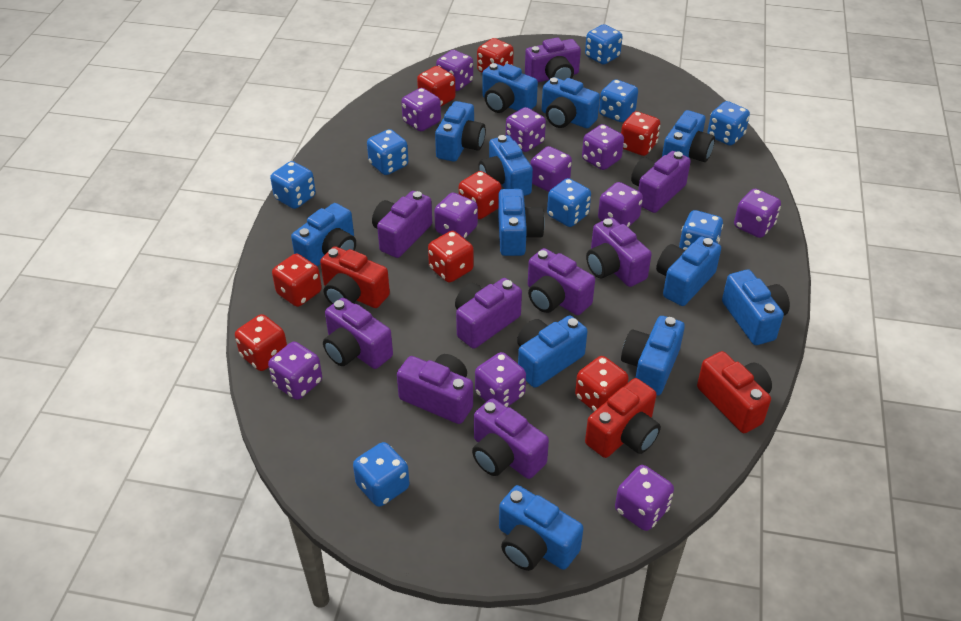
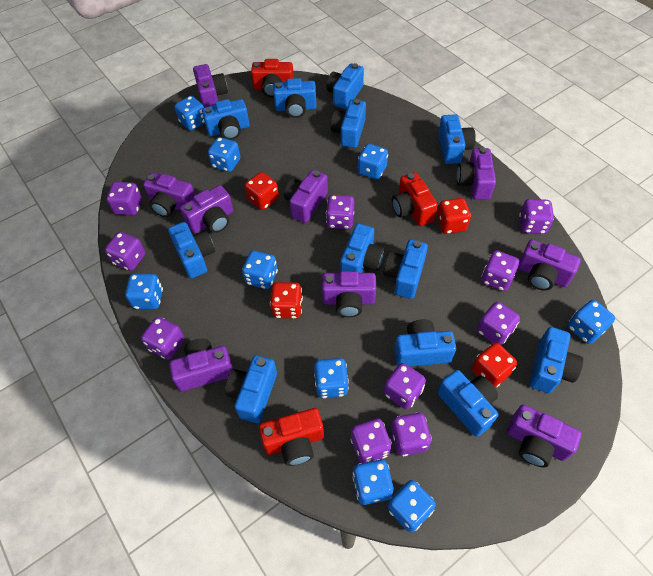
blue dice: 8 -> 9
purple dice: 11 -> 10
red dice: 8 -> 4

